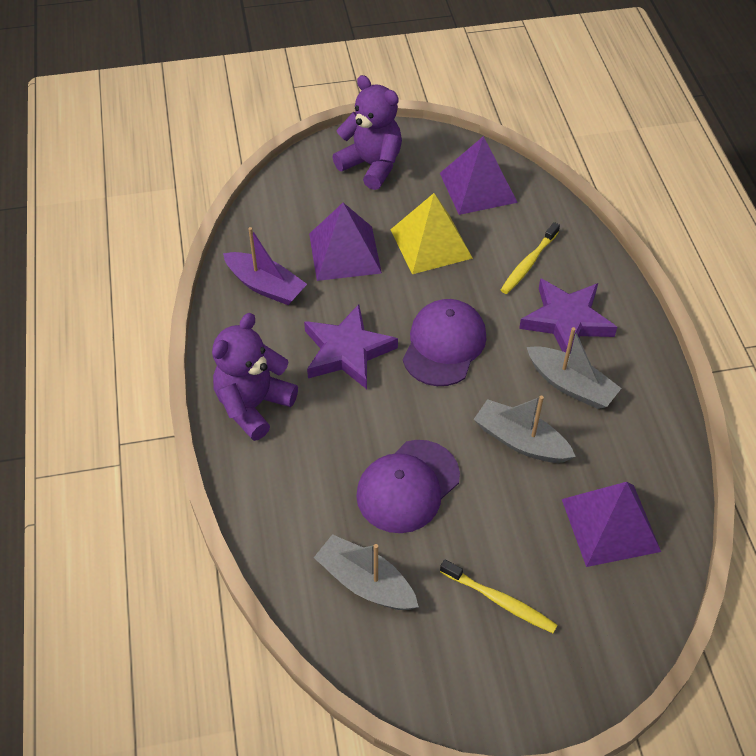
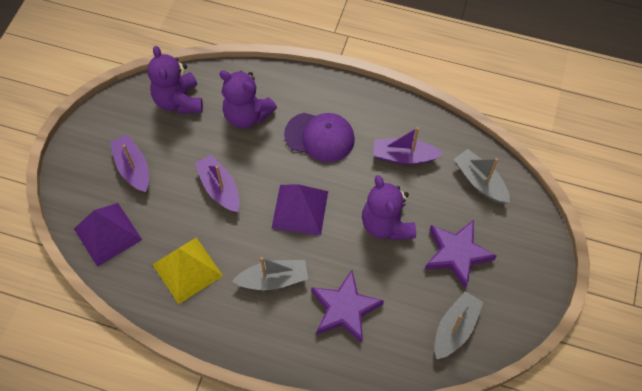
purple boat: 1 -> 3
purple cap: 2 -> 1
purple pyramid: 3 -> 2
purple teddy bear: 2 -> 3
yellow toothbrush: 2 -> 0

